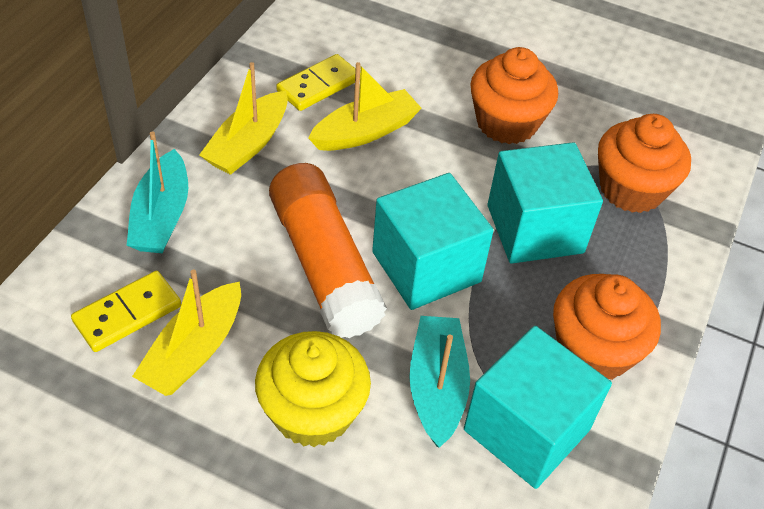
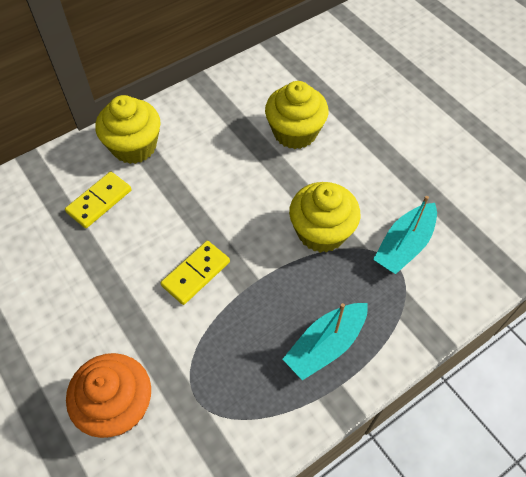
orange cupcake: 3 -> 1
orange glue stick: 1 -> 0
turquoise cube: 3 -> 0
yellow boat: 3 -> 0
yellow cupcake: 1 -> 3

